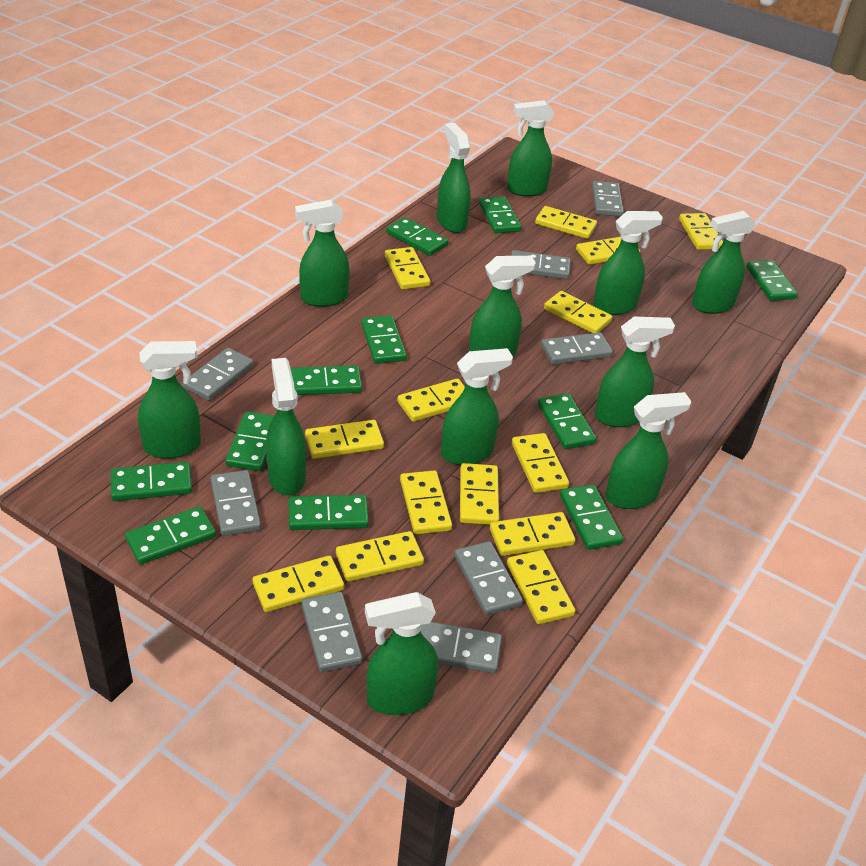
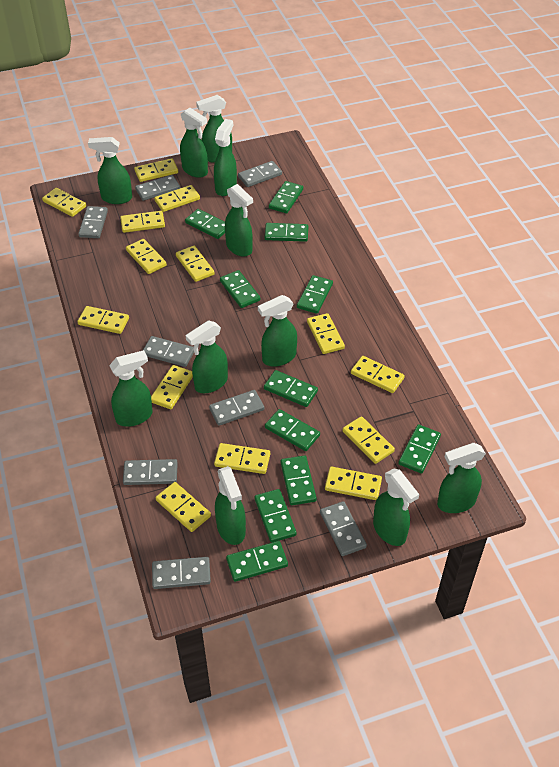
green spray bottle: 12 -> 11

